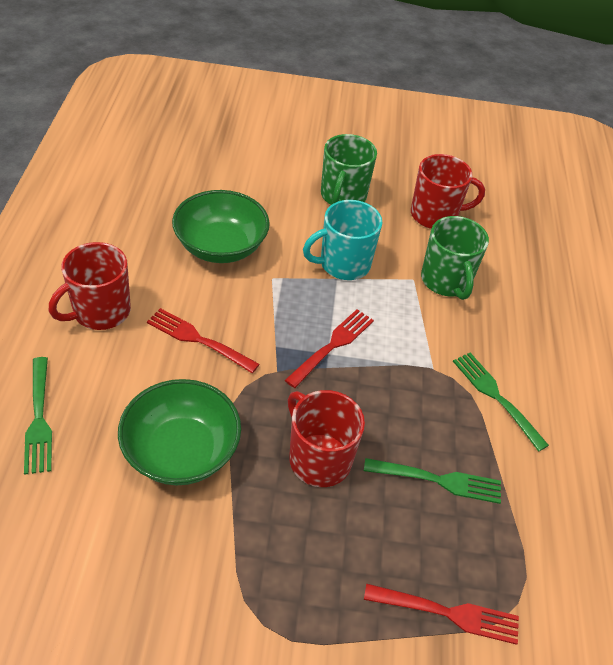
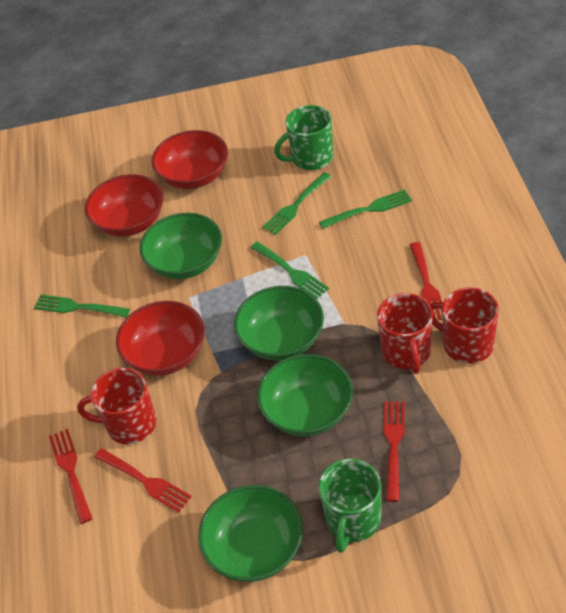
green bowl: 2 -> 4
green fork: 3 -> 4
red bowl: 0 -> 3
red fork: 3 -> 4
turquoise mug: 1 -> 0

